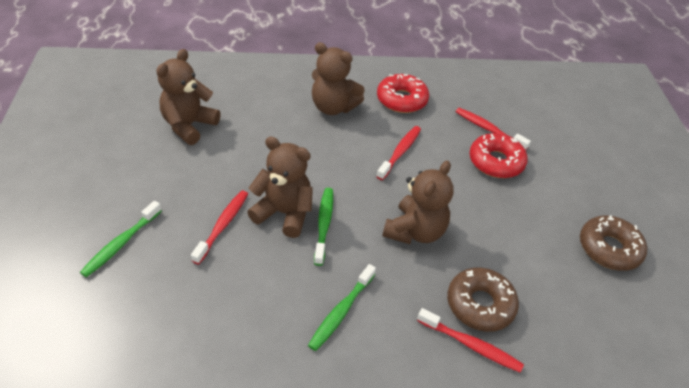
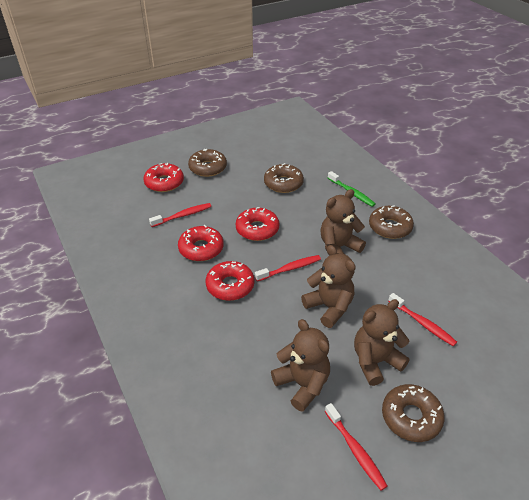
brown donut: 2 -> 4
green toothbrush: 3 -> 1
red donut: 2 -> 4

